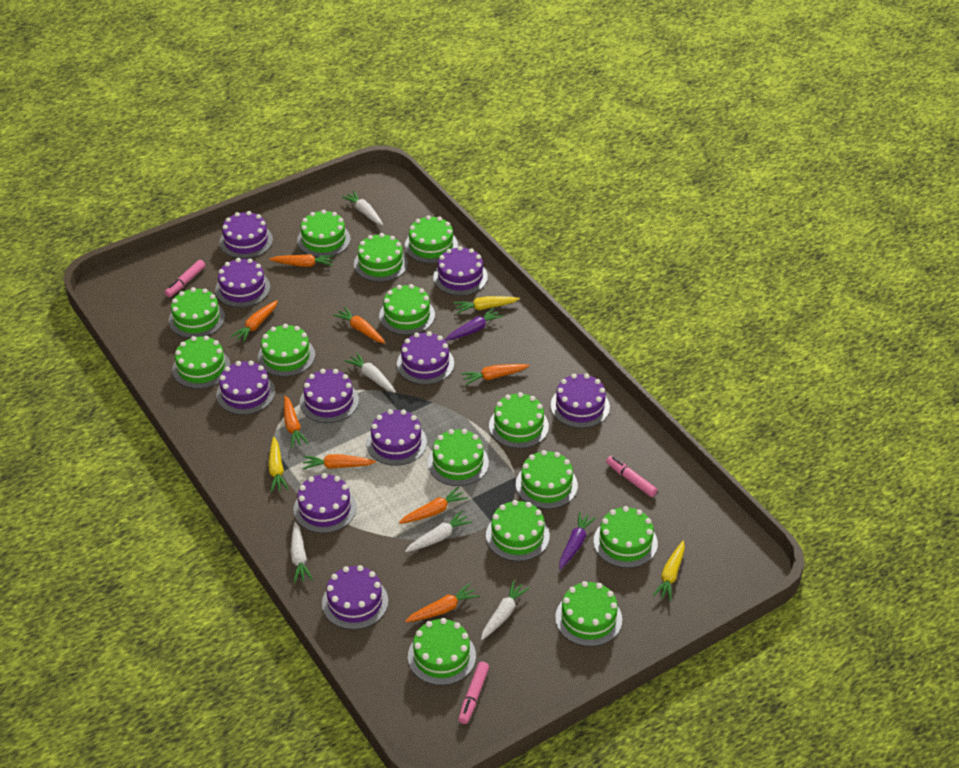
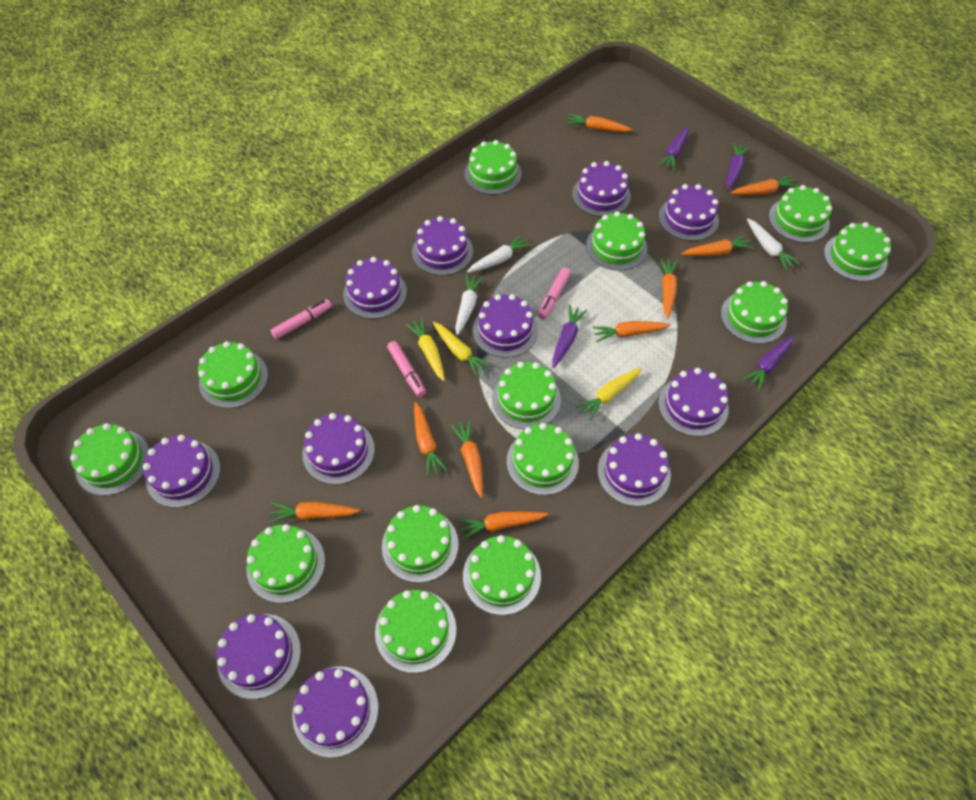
green cake: 14 -> 13
orange carrot: 8 -> 9
purple cake: 10 -> 11
purple carrot: 2 -> 4
white carrot: 5 -> 3

